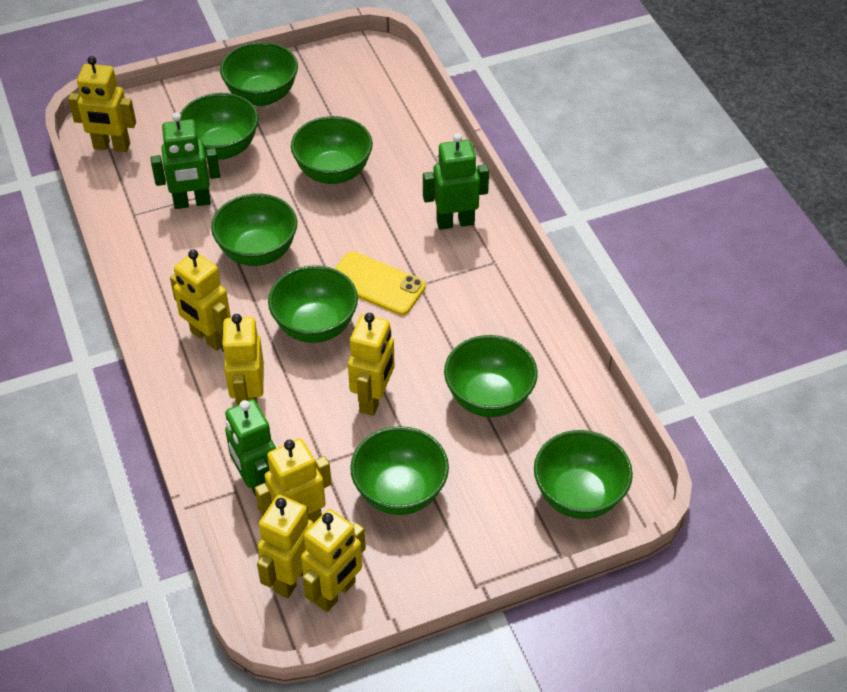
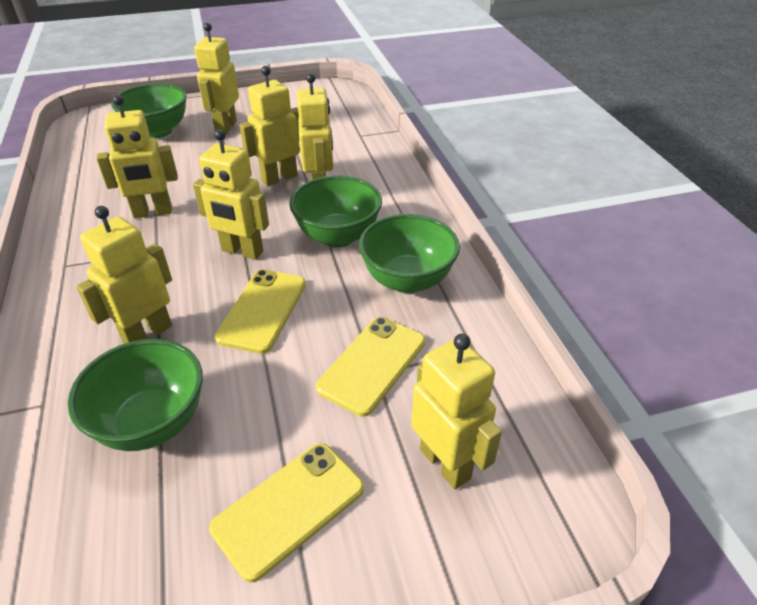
green bowl: 8 -> 4
green robot: 3 -> 0
yellow phone: 1 -> 3

